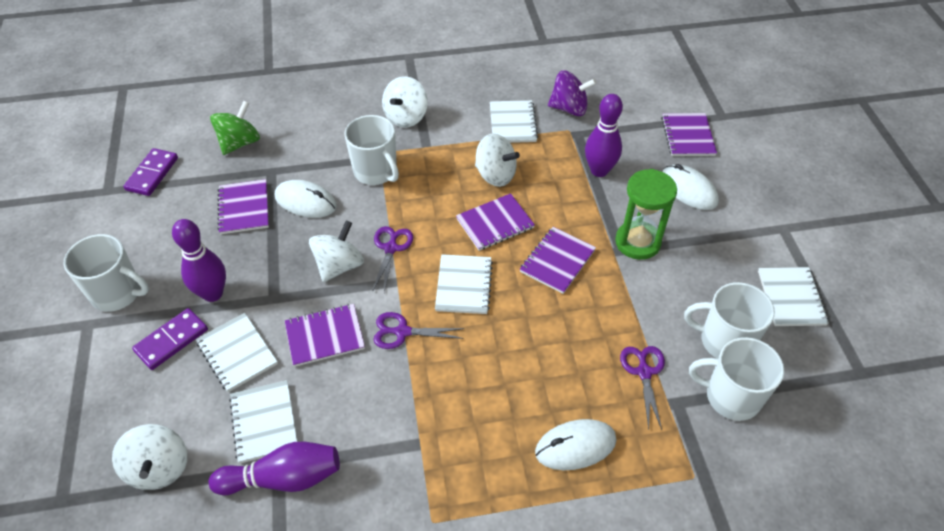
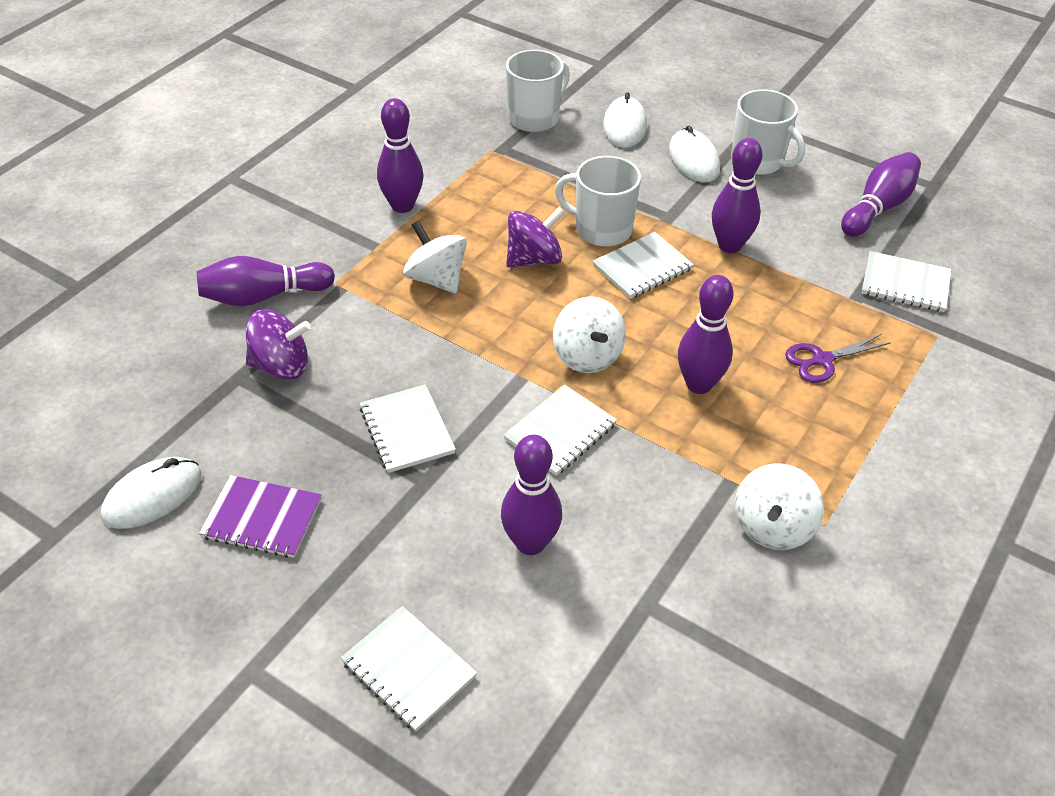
green hourglass: 1 -> 0
green spinning top: 1 -> 0
purple bowling pin: 3 -> 6
purple domino: 2 -> 0
purple notebook: 5 -> 1
purple scissors: 3 -> 1
purple spinning top: 1 -> 2
white mug: 4 -> 3
white spinning top: 4 -> 3

